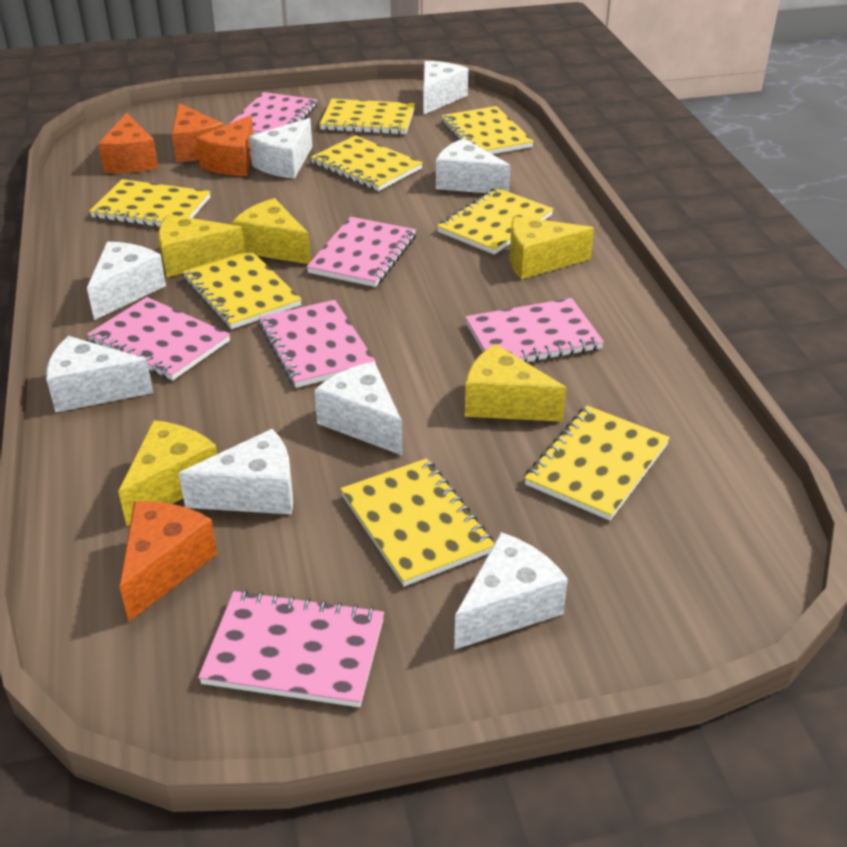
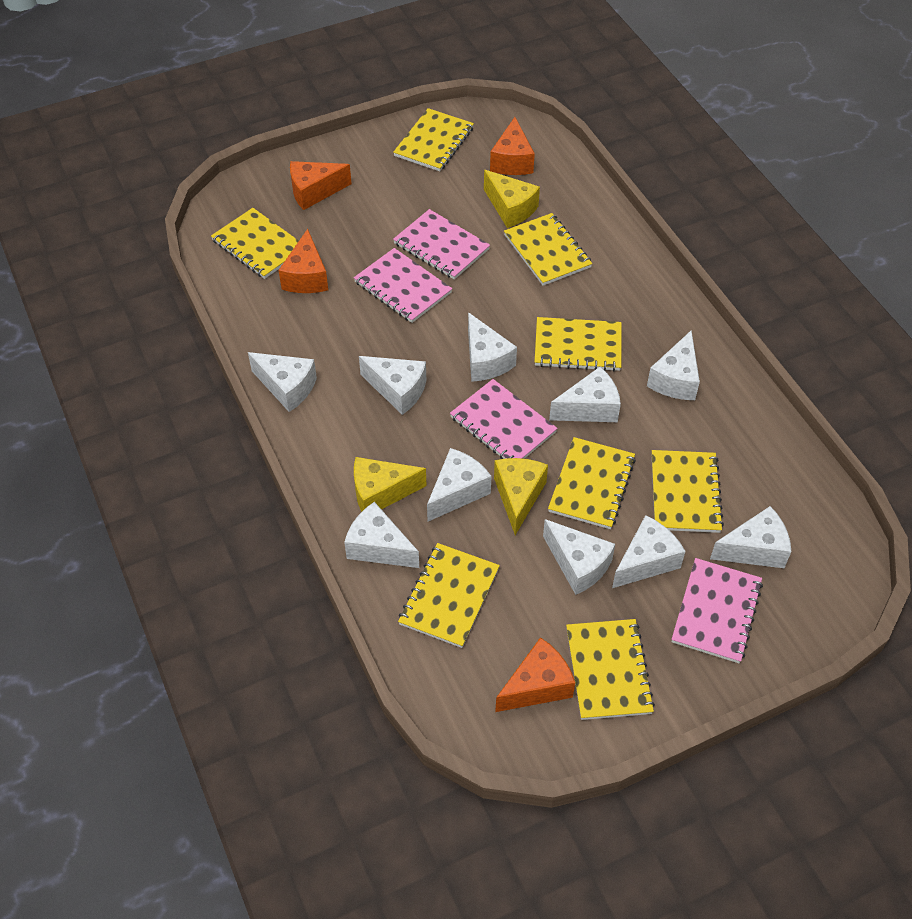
pink notebook: 6 -> 4
white cheese: 8 -> 10
yellow cheese: 5 -> 3

